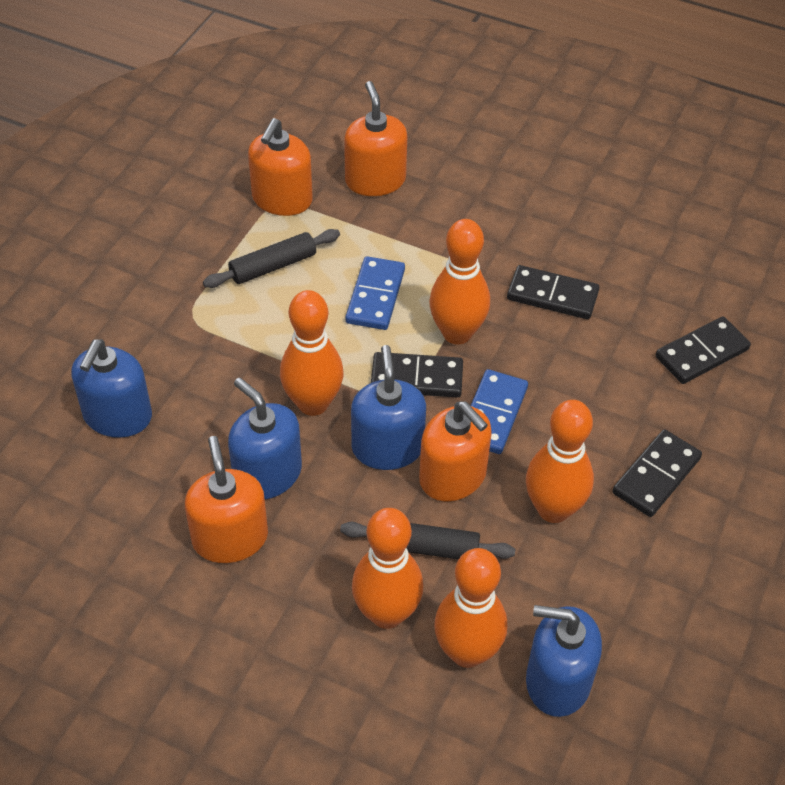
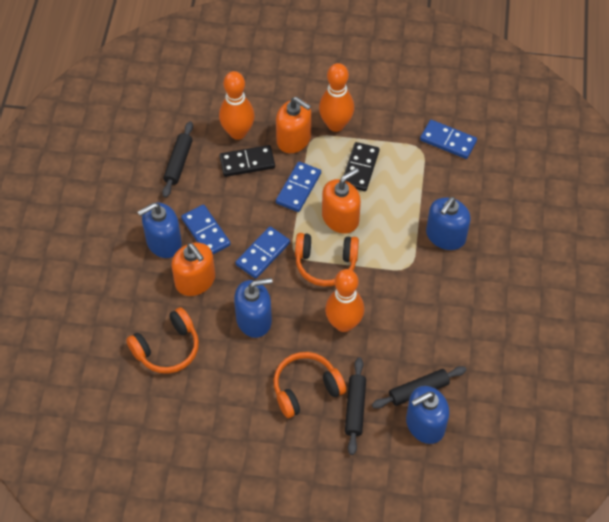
black domino: 4 -> 2
black rolling pin: 2 -> 3
blue domino: 2 -> 4
orange bowling pin: 5 -> 3
orange headphones: 0 -> 3
orange soap dispenser: 4 -> 3

